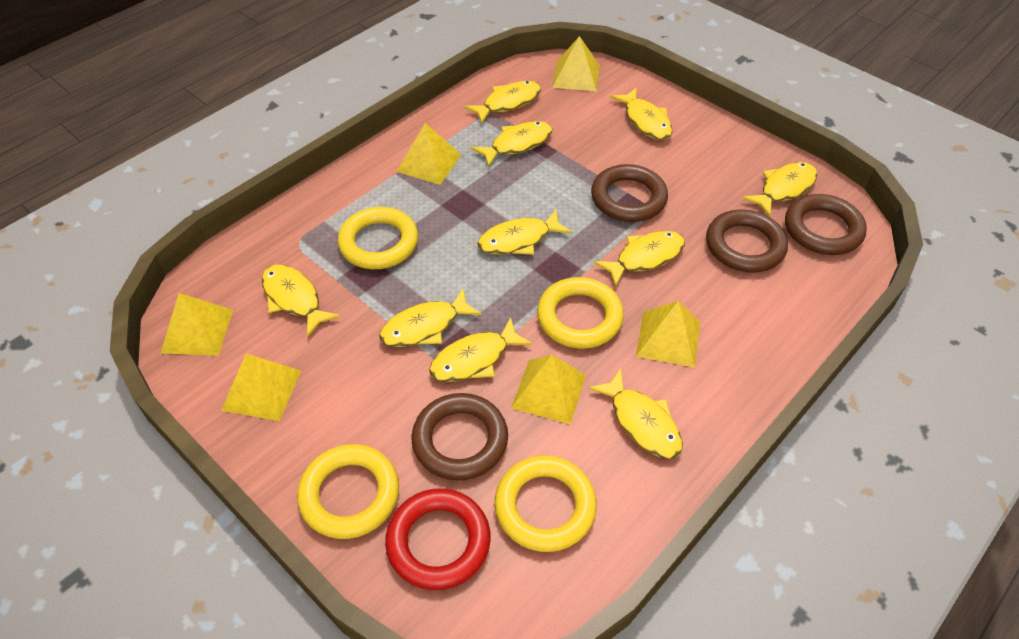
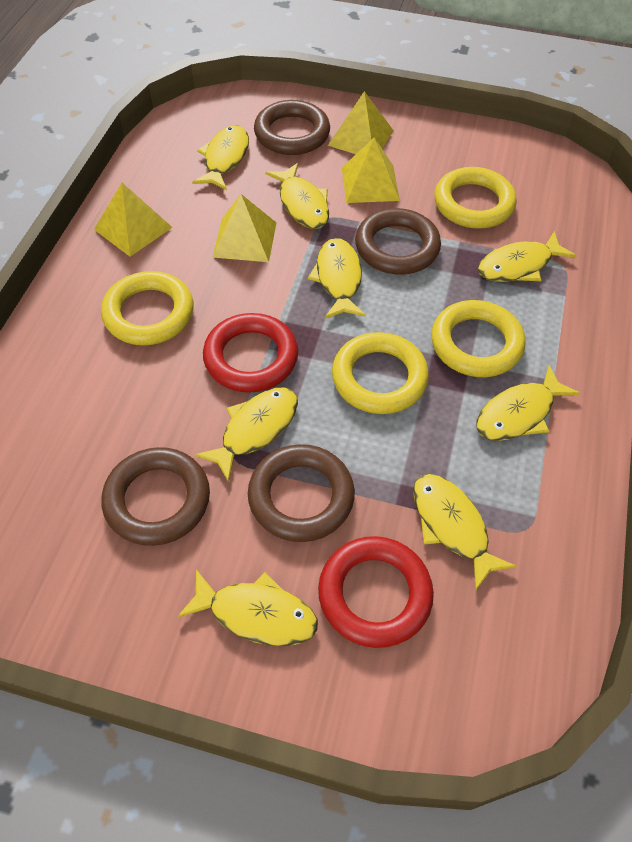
red ring: 1 -> 2
yellow fish: 10 -> 8
yellow pyramid: 6 -> 4

